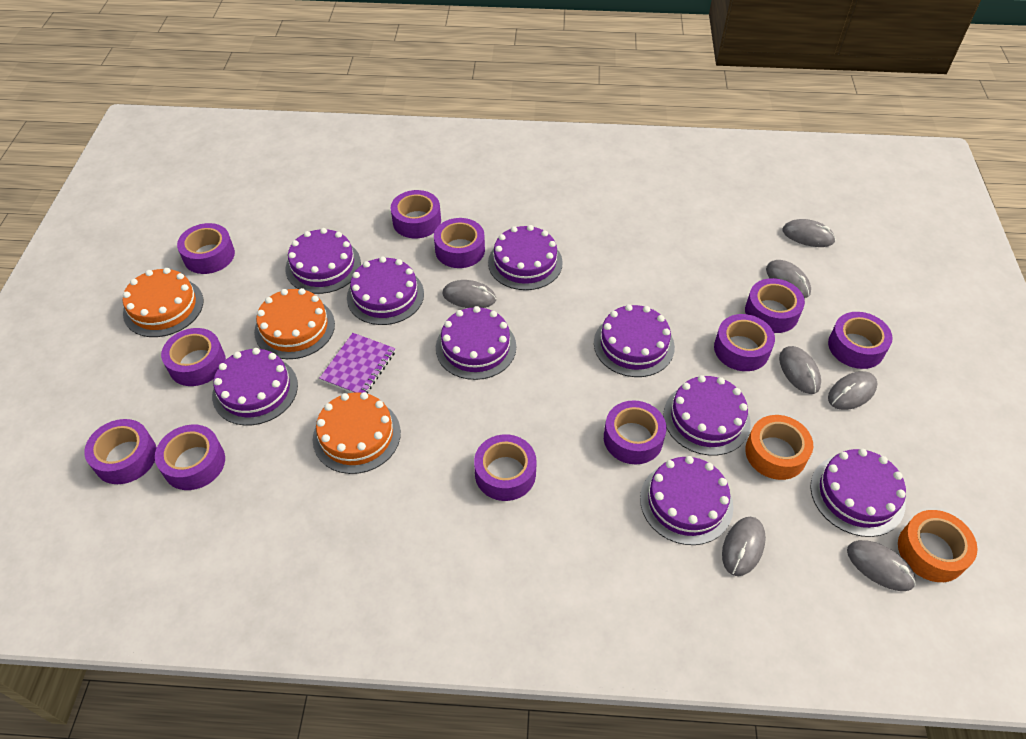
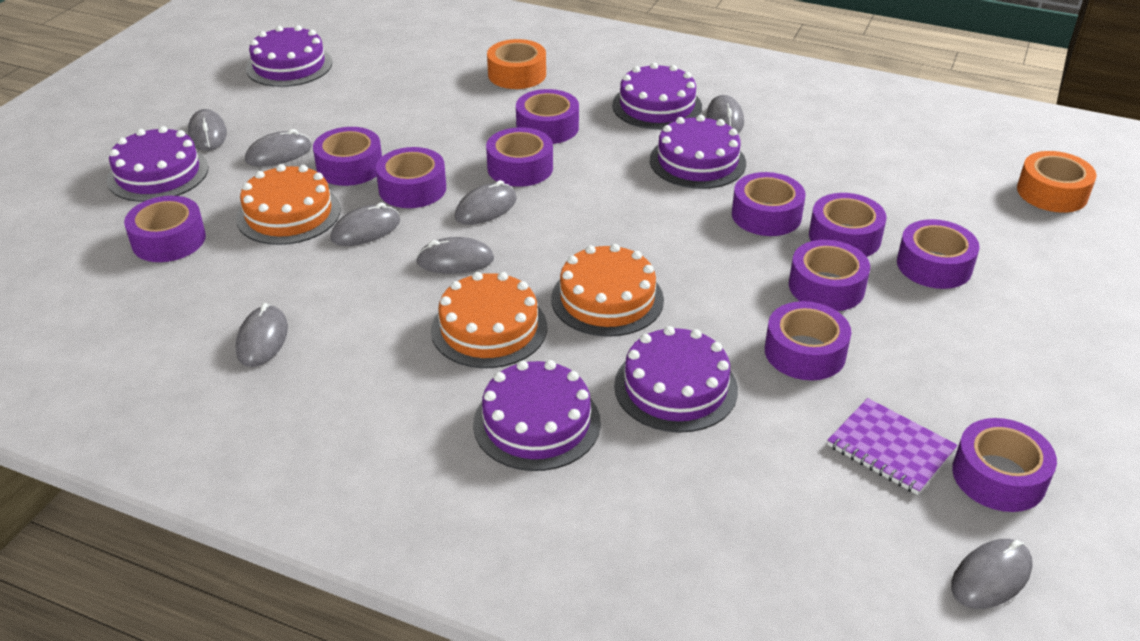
grey mouse: 7 -> 8
purple cake: 9 -> 6

